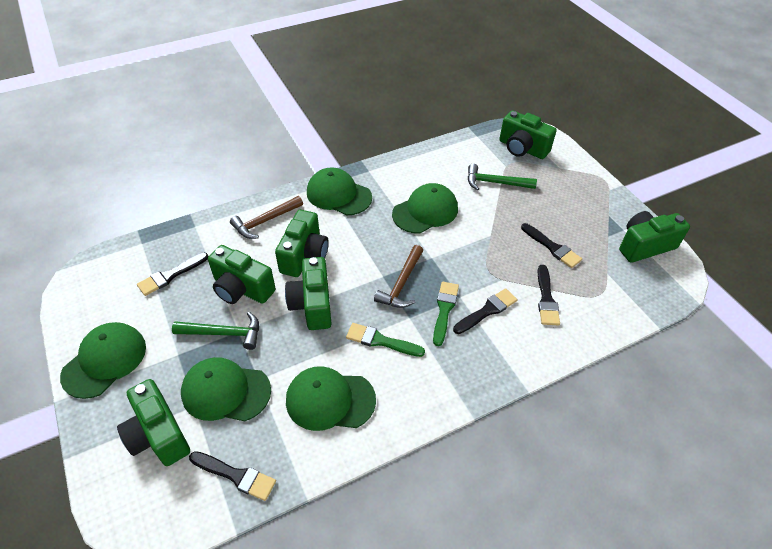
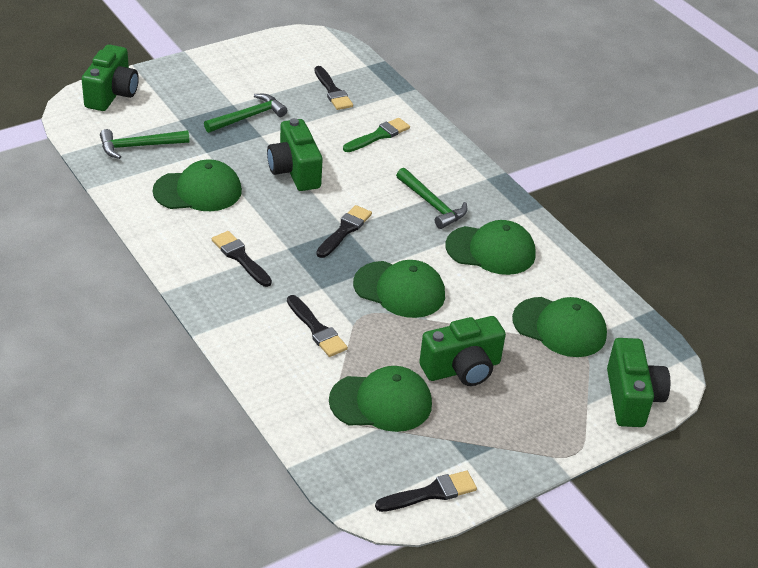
brown hammer: 2 -> 0
green brush: 2 -> 1
green camera: 6 -> 4
green hammer: 2 -> 3

